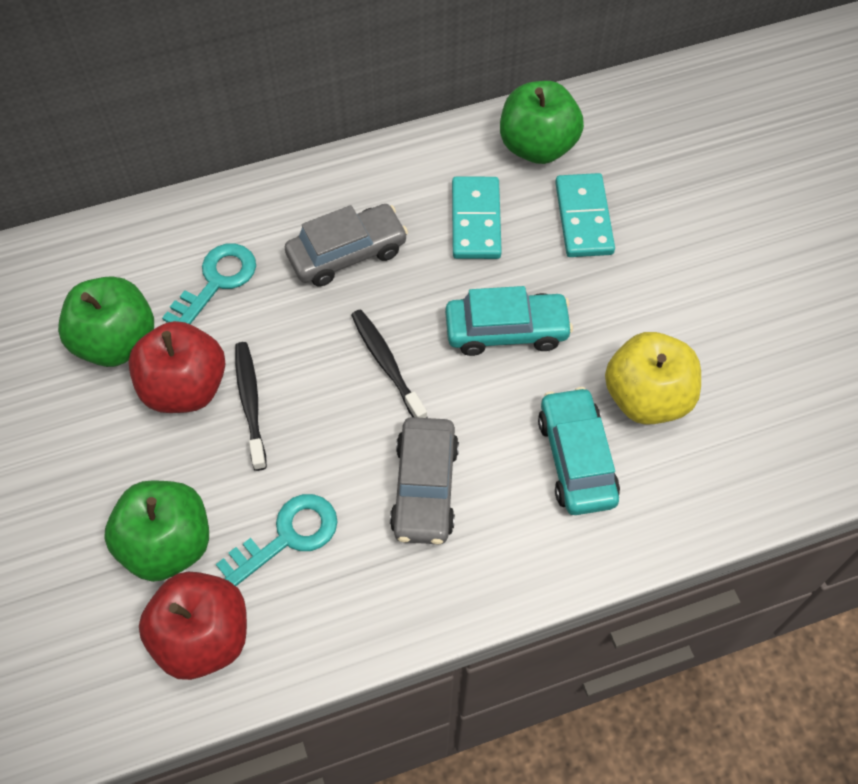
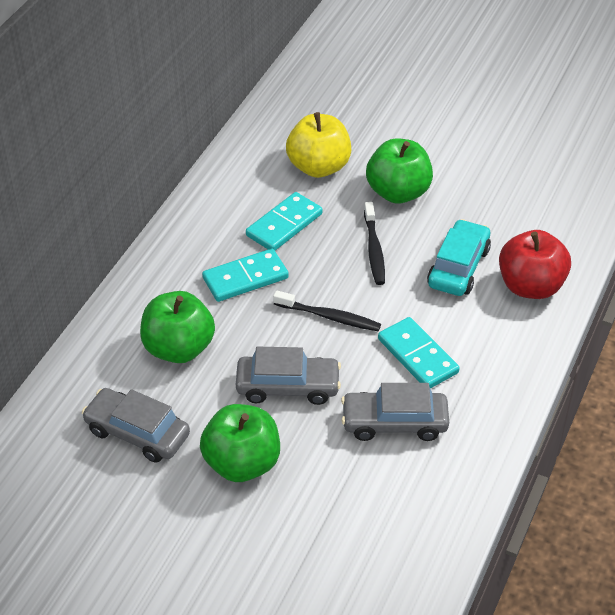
grey car: 2 -> 3
red apple: 2 -> 1
turquoise car: 2 -> 1
turquoise domino: 2 -> 3
turquoise key: 2 -> 0

